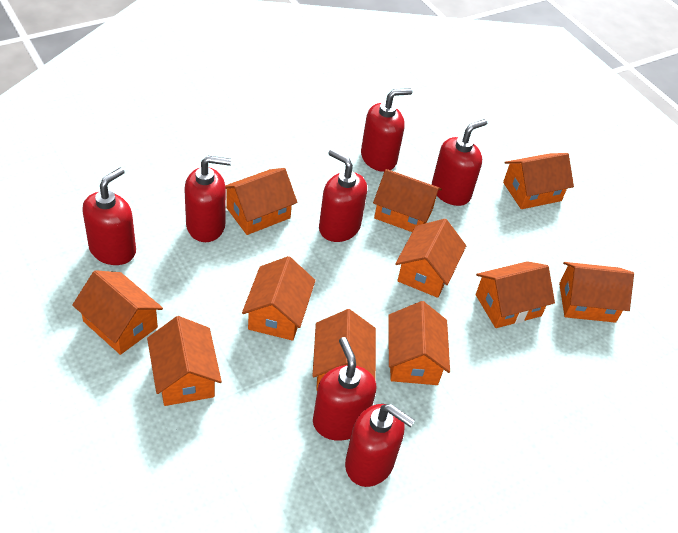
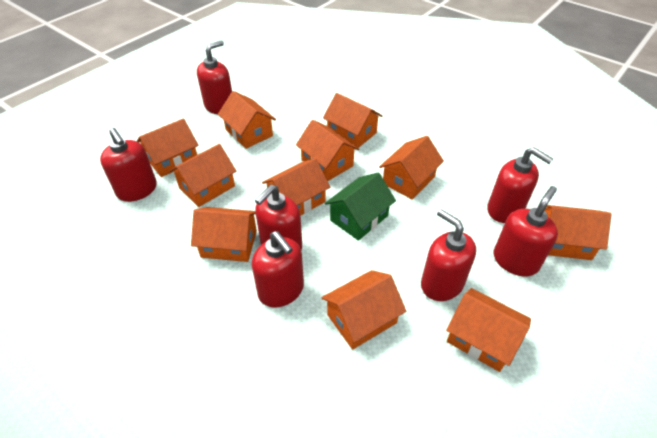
green house: 0 -> 1

